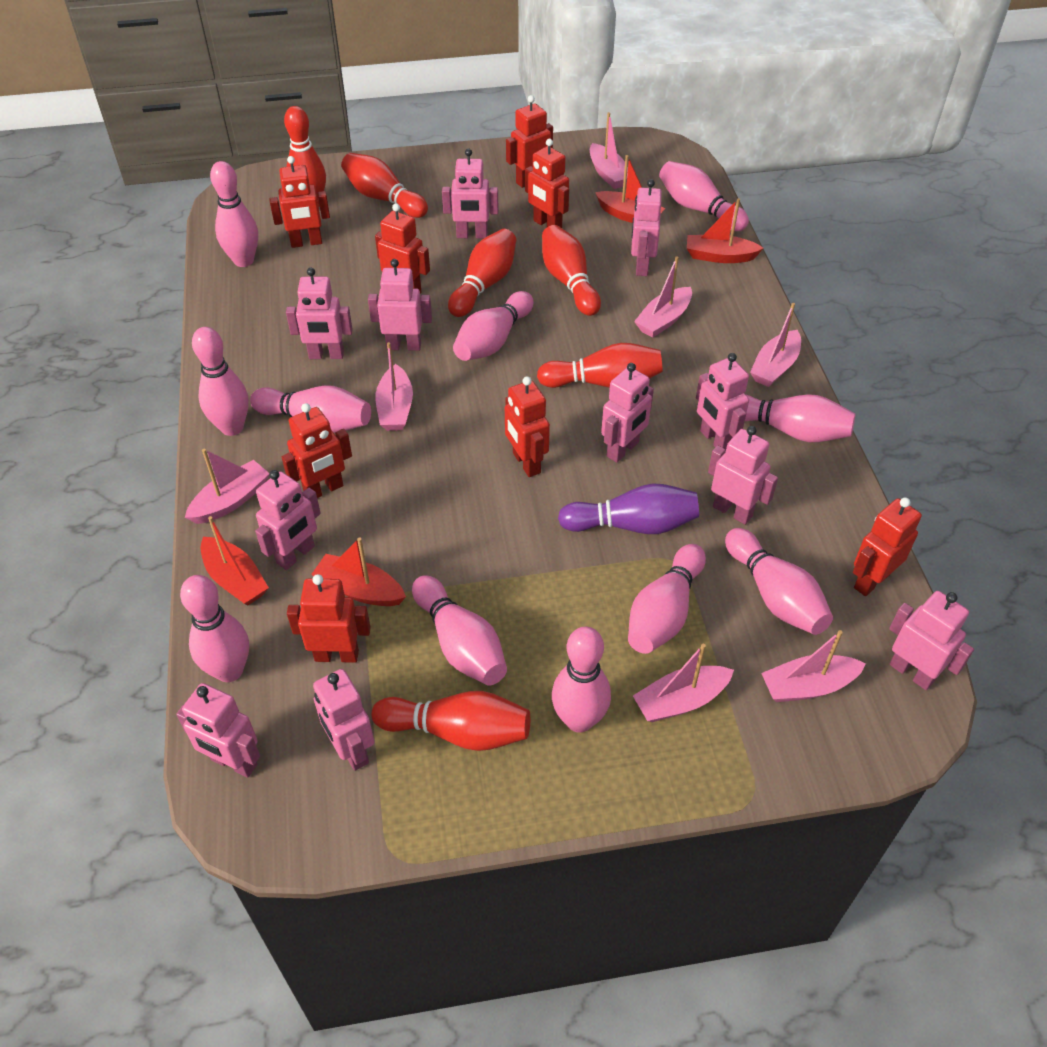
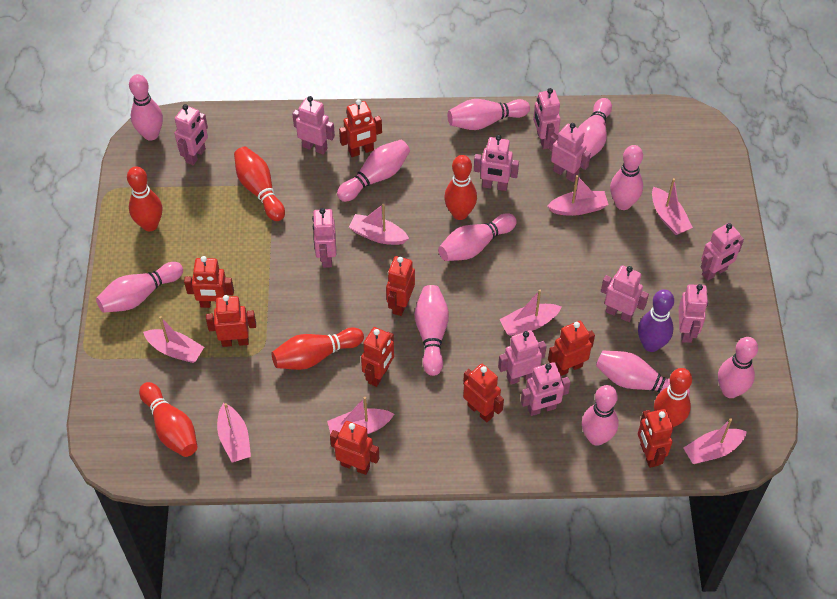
pink boat: 7 -> 8
red boat: 4 -> 0
red robot: 8 -> 9

